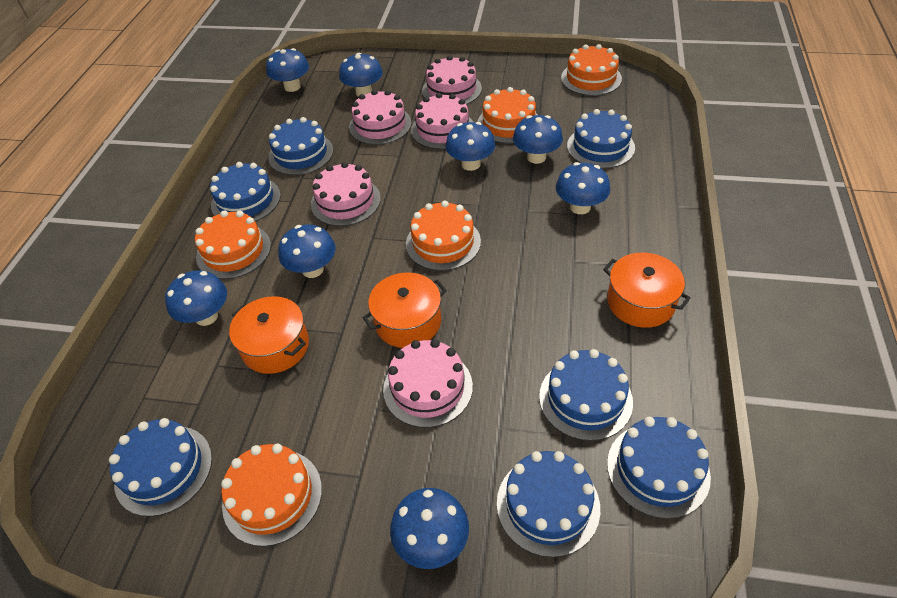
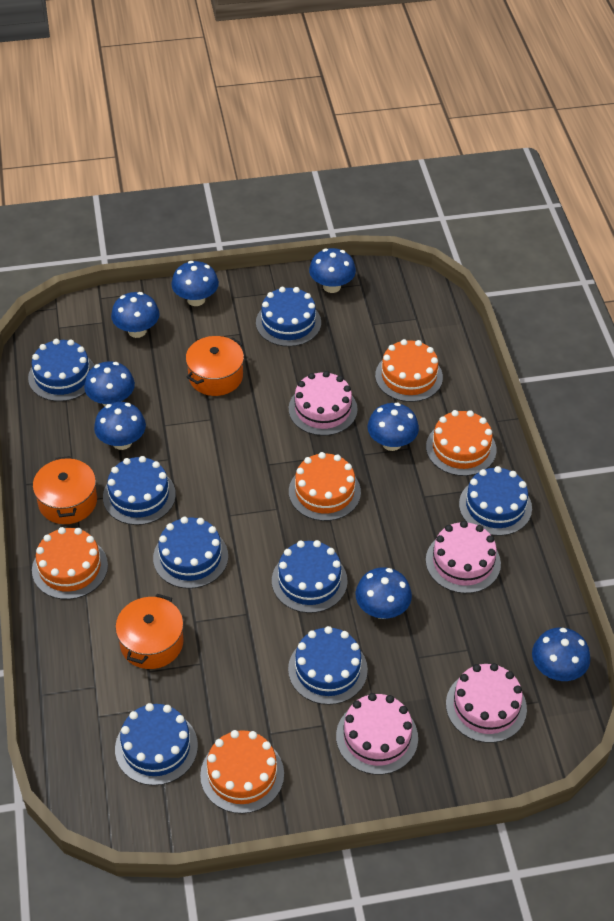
blue cake: 7 -> 8
pink cake: 5 -> 4

